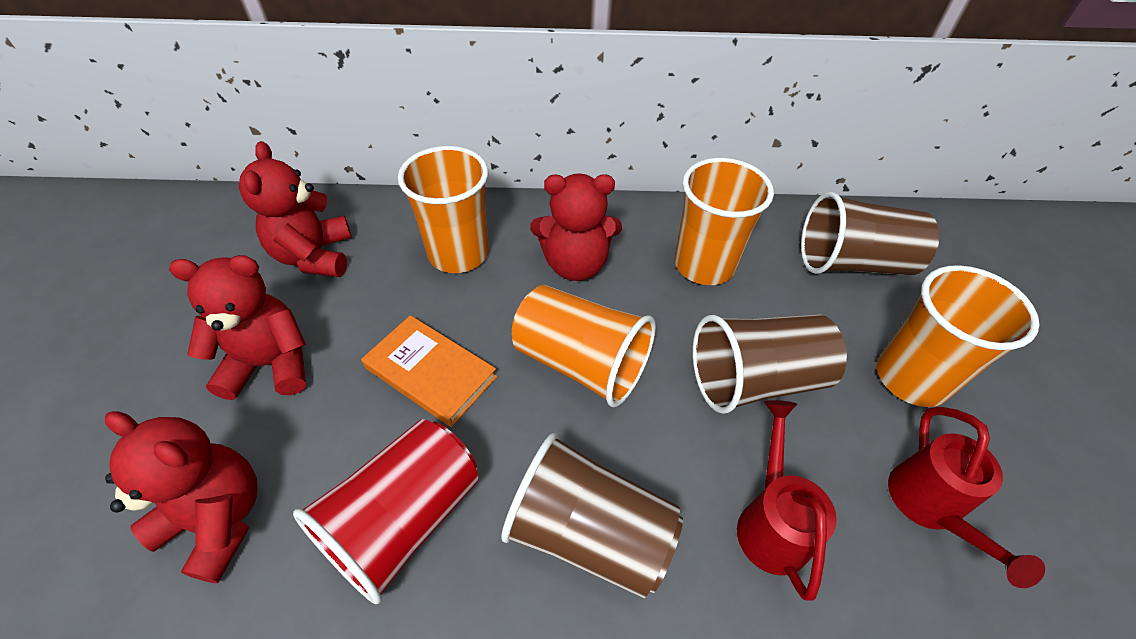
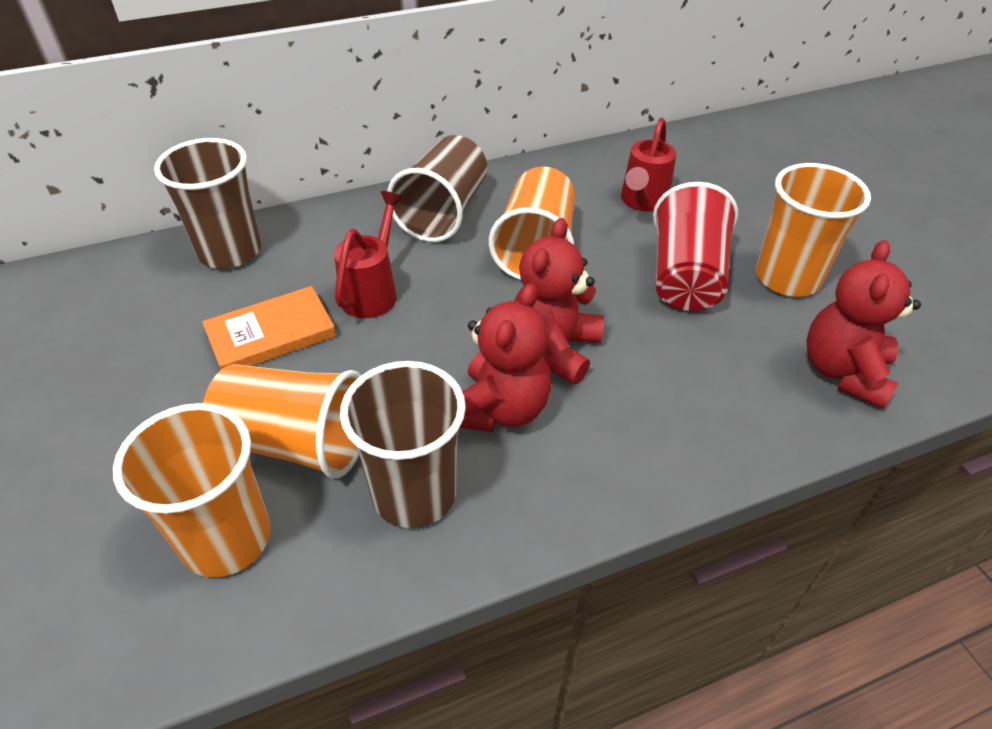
red teddy bear: 4 -> 3

